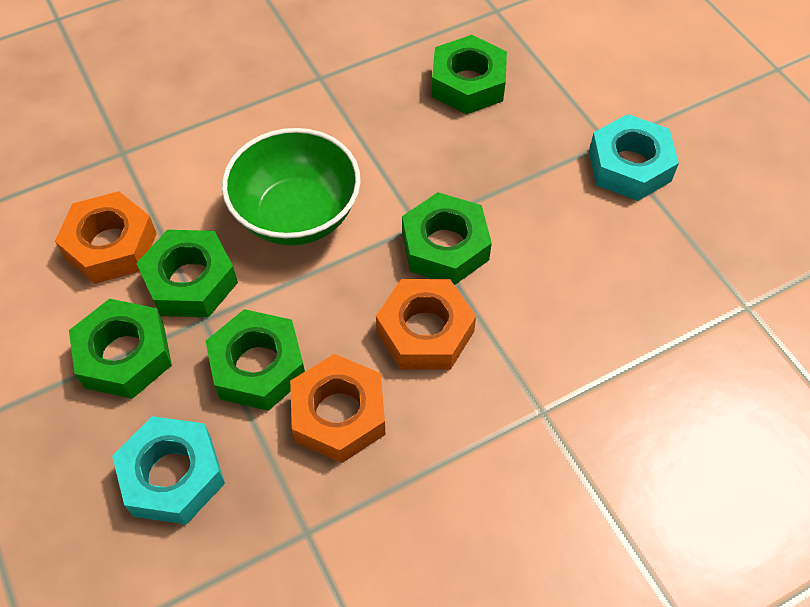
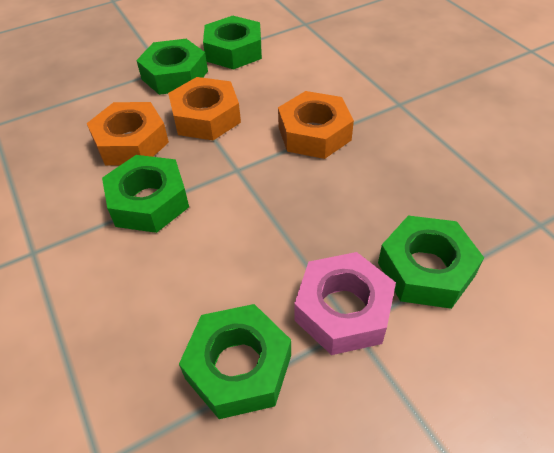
green bowl: 1 -> 0
pink nut: 0 -> 1
turquoise nut: 2 -> 0

